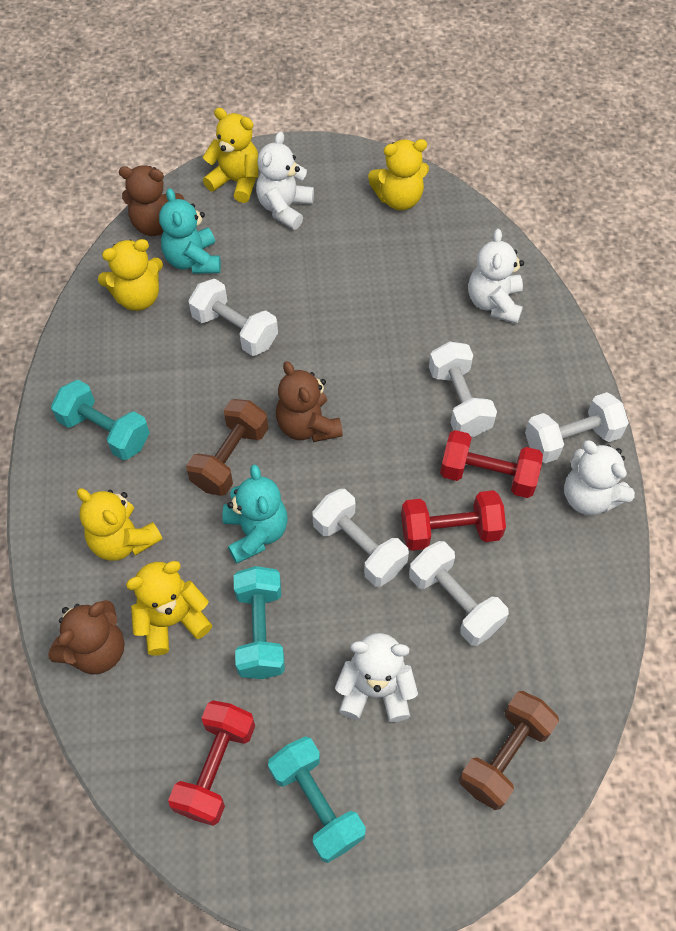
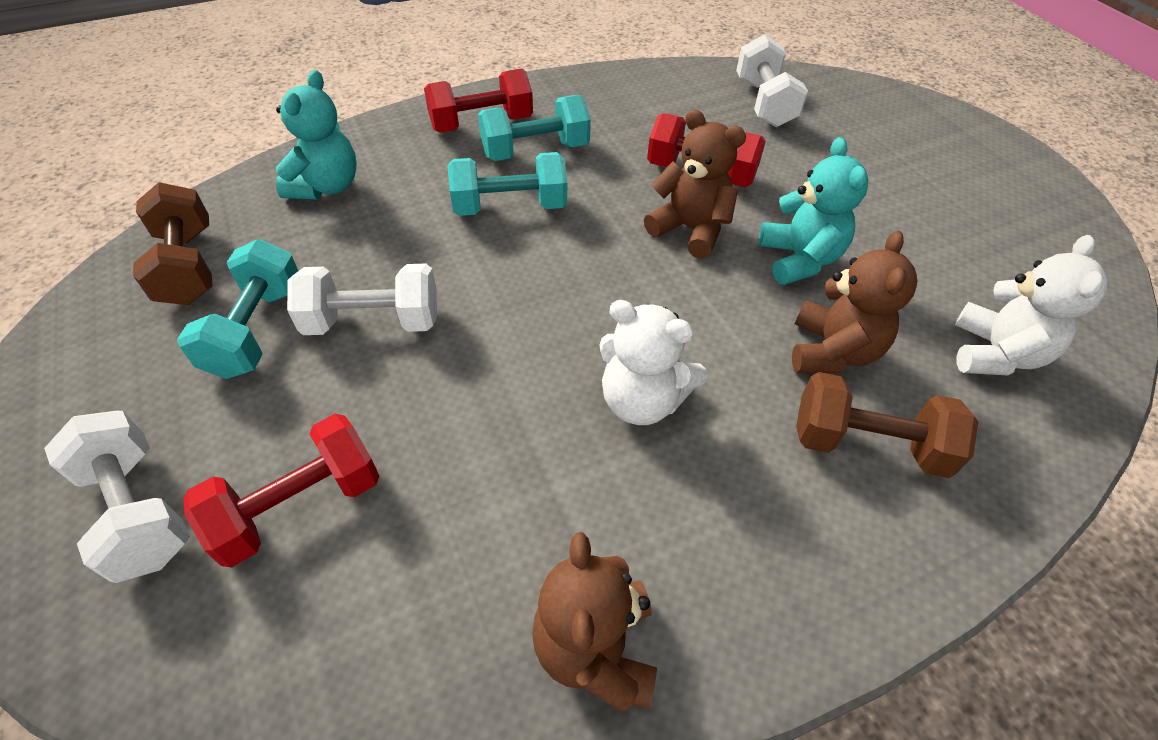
white dumbbell: 5 -> 3
white teddy bear: 4 -> 2
yellow teddy bear: 5 -> 0

